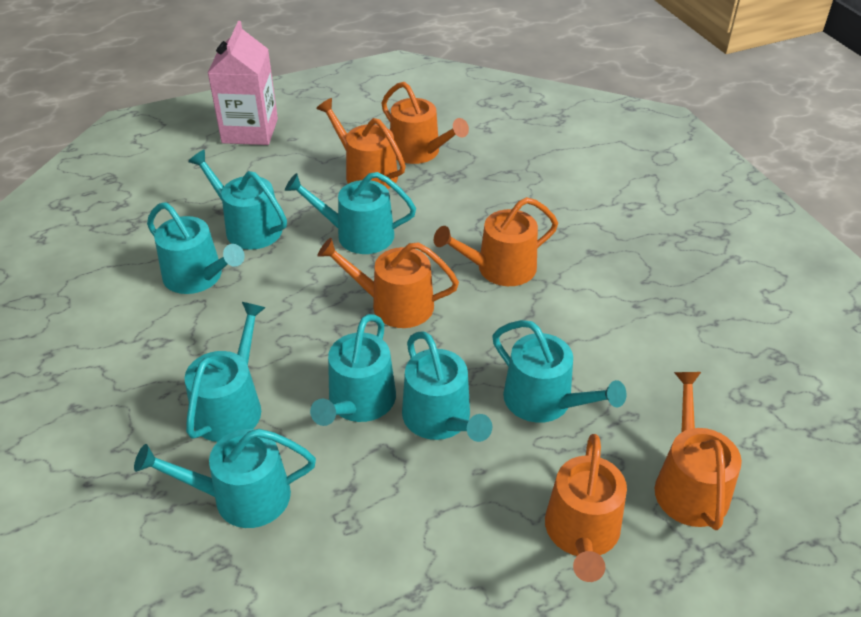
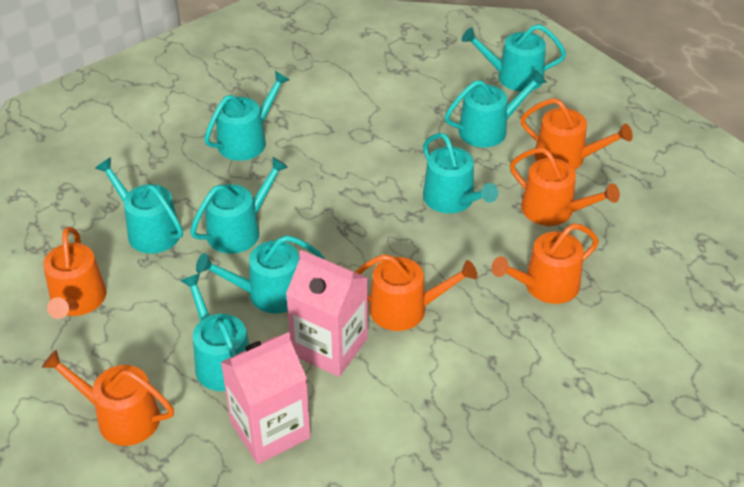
pink carton: 1 -> 2

